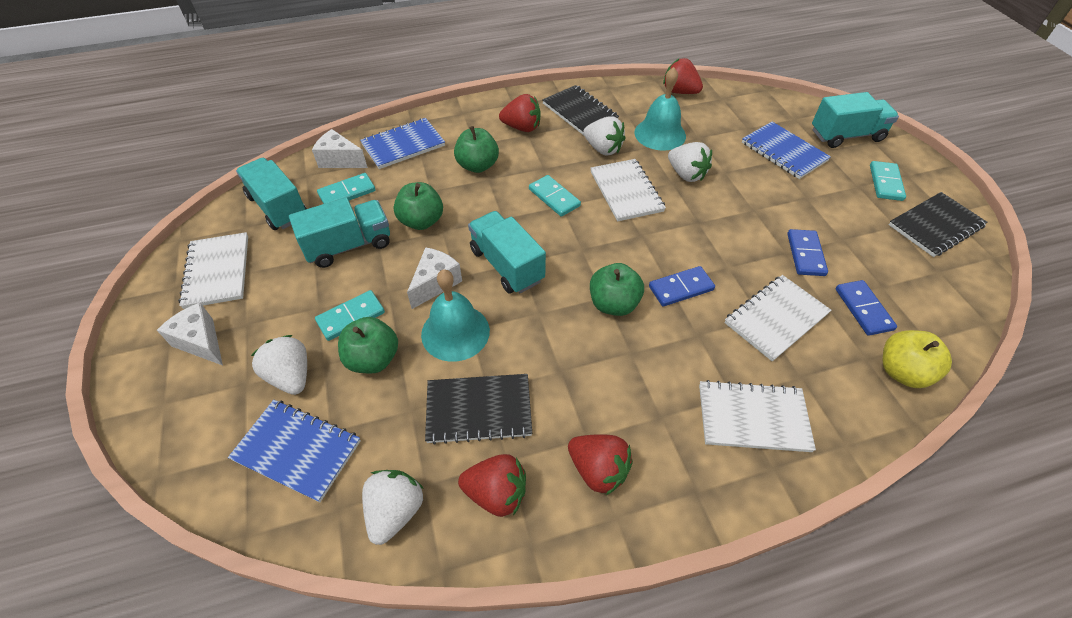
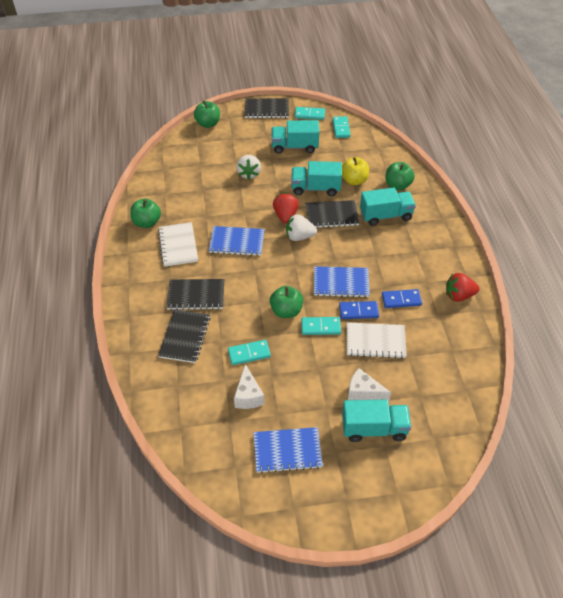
black notebook: 3 -> 4
blue domino: 3 -> 2
red strawberry: 4 -> 2
turquoise bell: 2 -> 0
white cheese: 3 -> 2
white notebook: 4 -> 2
white strawberry: 4 -> 2

